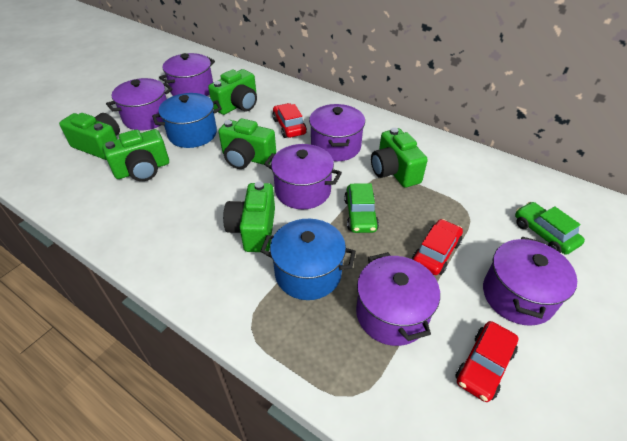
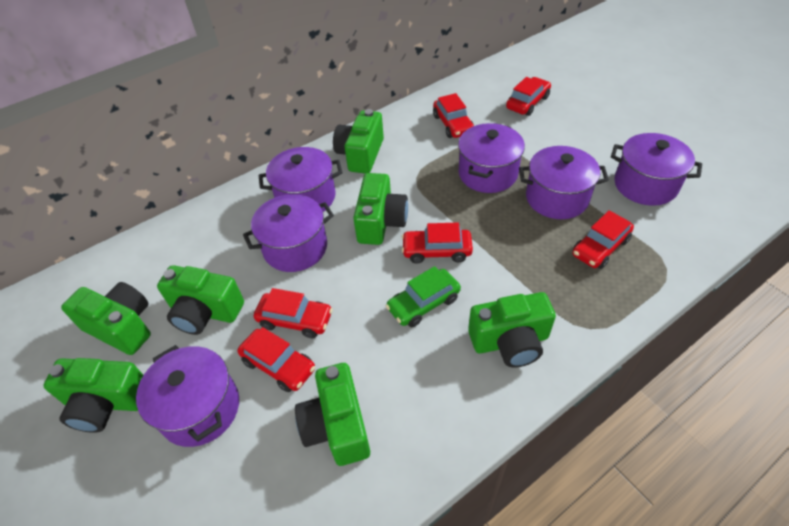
blue pot: 2 -> 0
green camera: 6 -> 7
green car: 2 -> 1
red car: 3 -> 6

